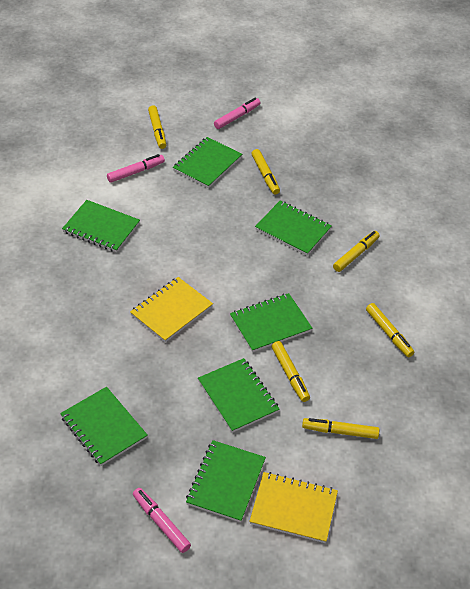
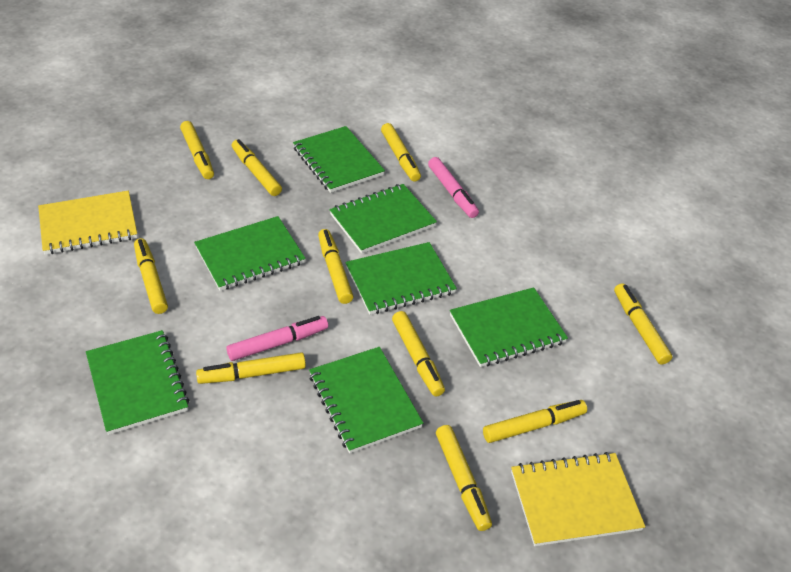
pink marker: 3 -> 2
yellow marker: 6 -> 10

